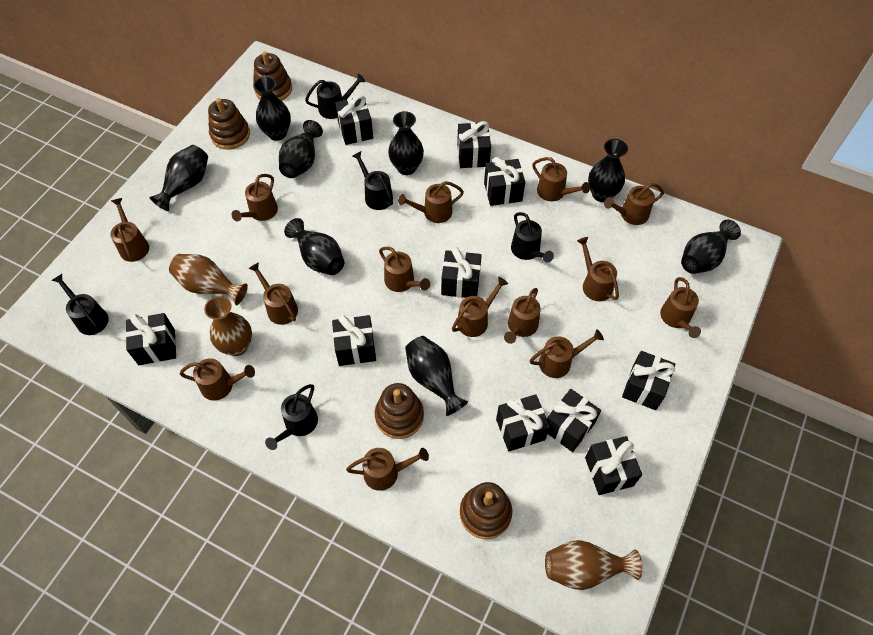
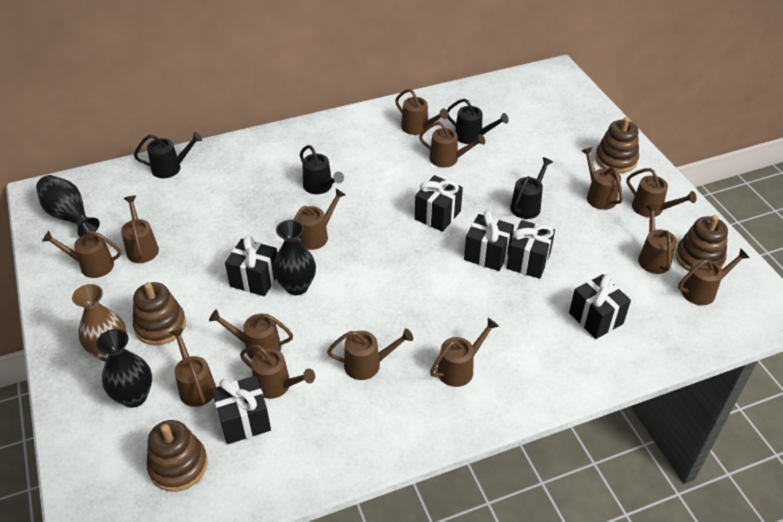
black gift: 10 -> 6
black vase: 8 -> 3
black watering can: 5 -> 4
brown vase: 3 -> 1

